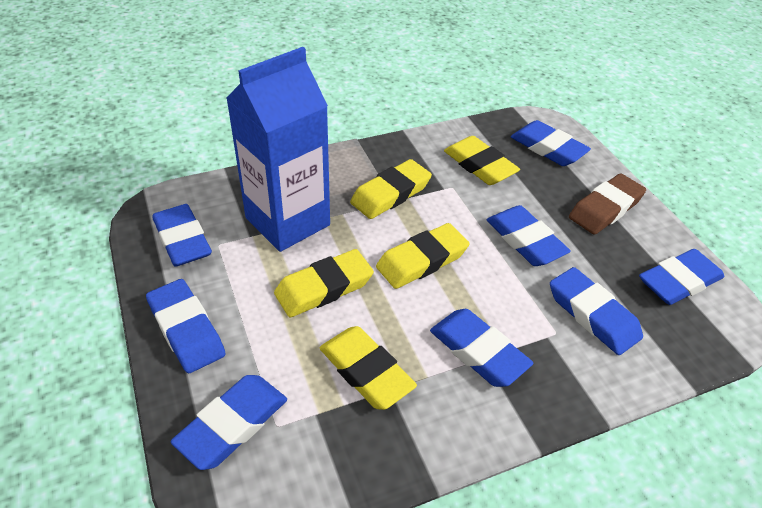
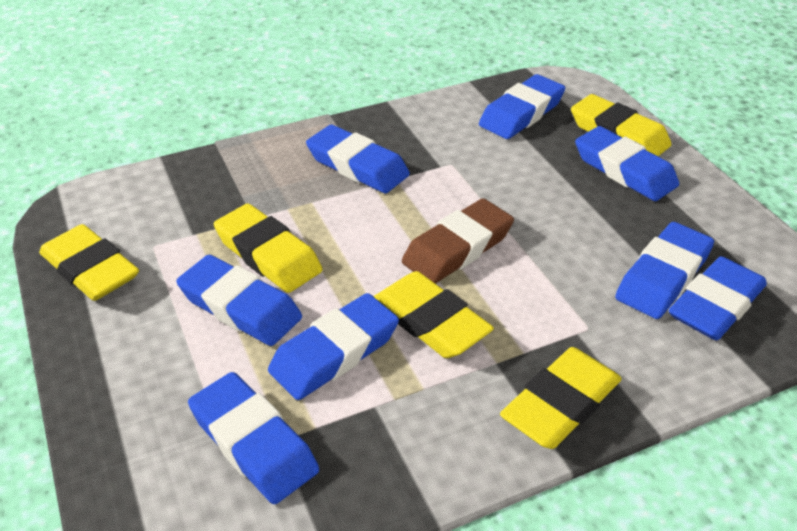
blue carton: 1 -> 0

